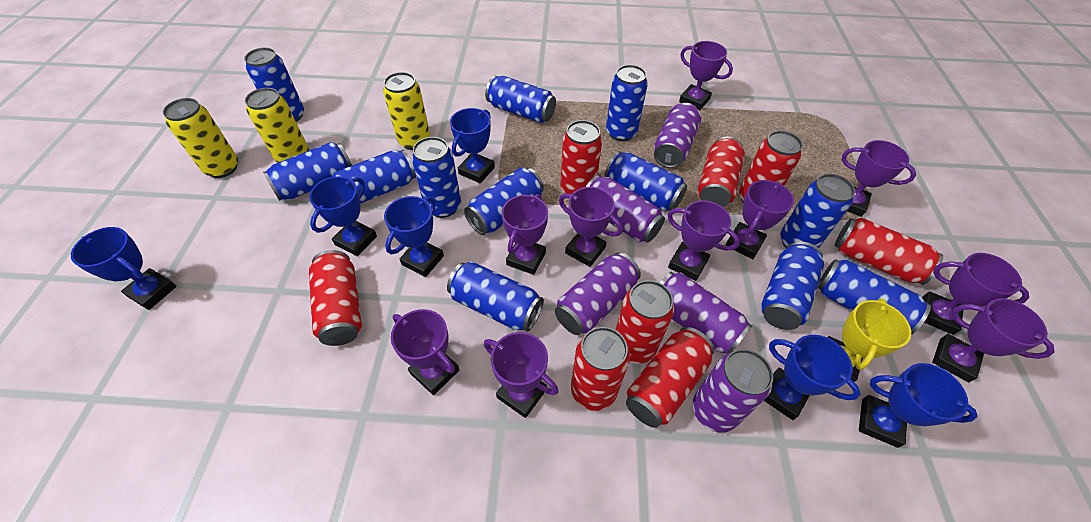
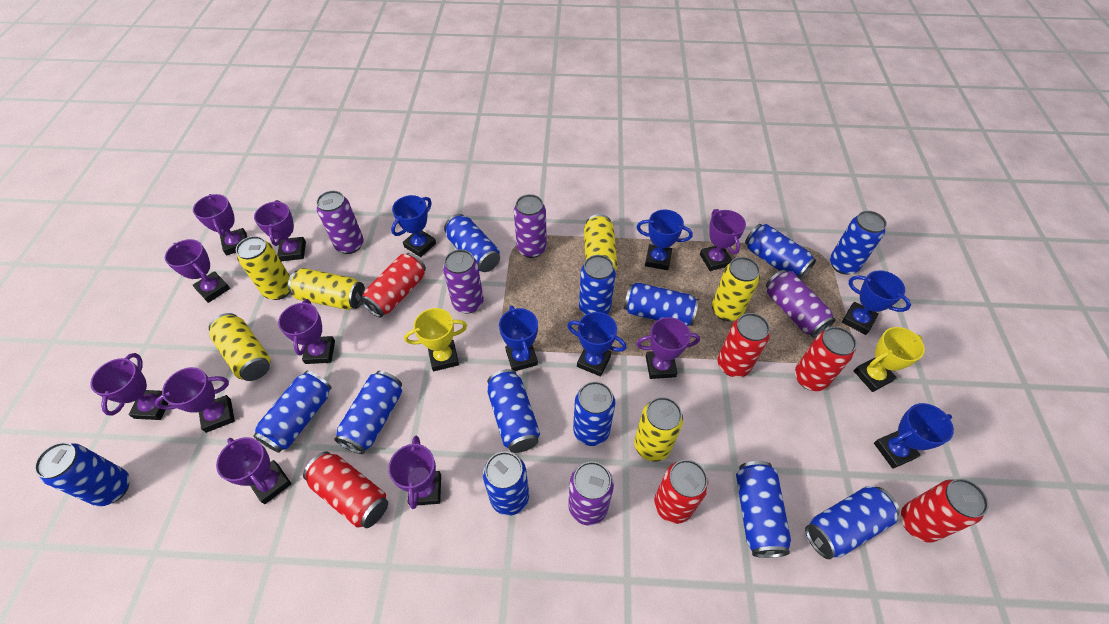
blue can: 12 -> 13
red can: 8 -> 6
yellow can: 3 -> 6
yellow trophy: 1 -> 2

